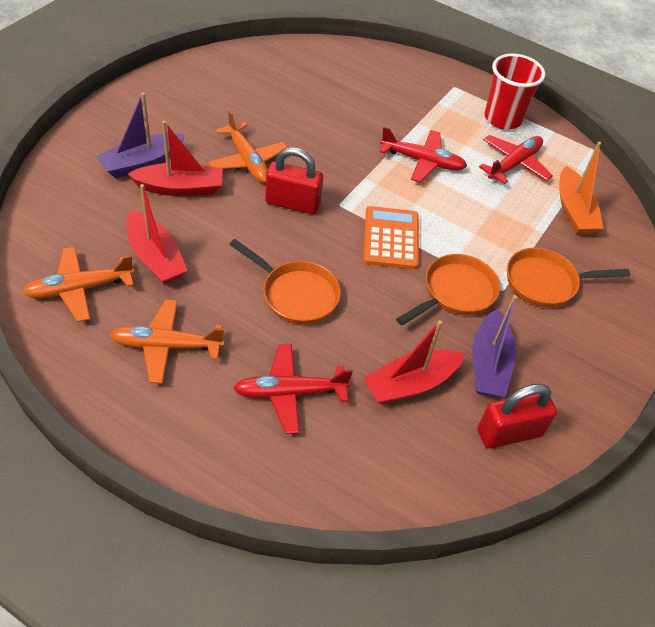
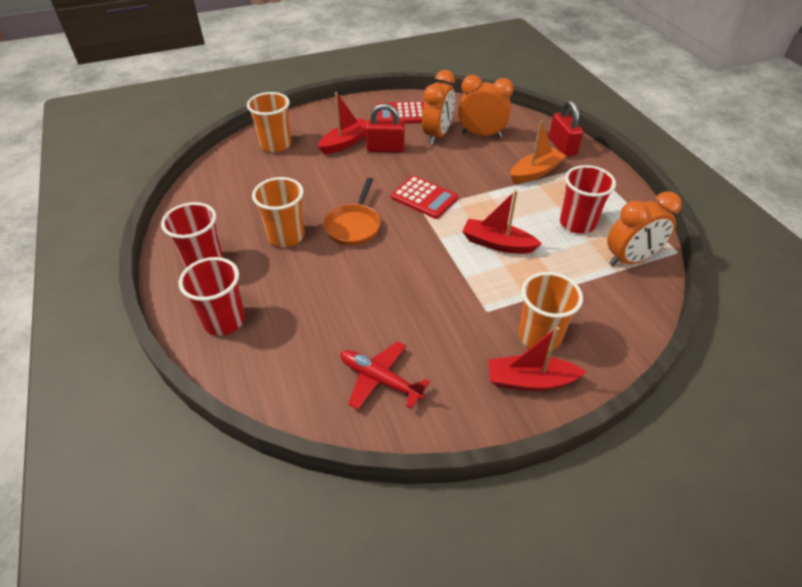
orange calculator: 1 -> 0
orange clock: 0 -> 3
orange cup: 0 -> 3
orange pan: 3 -> 1
orange plane: 3 -> 0
purple boat: 2 -> 0
red calculator: 0 -> 2
red cup: 1 -> 3
red plane: 3 -> 1

